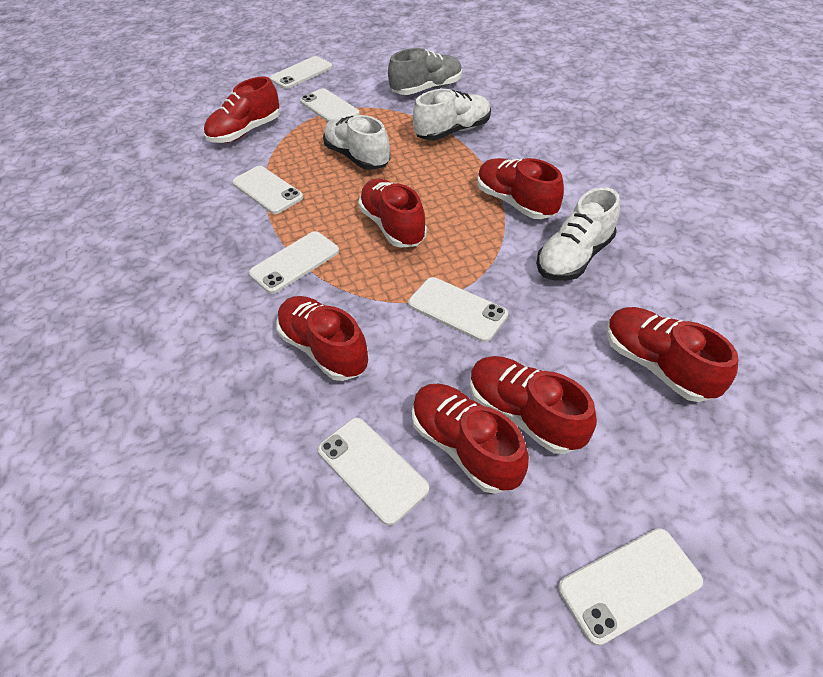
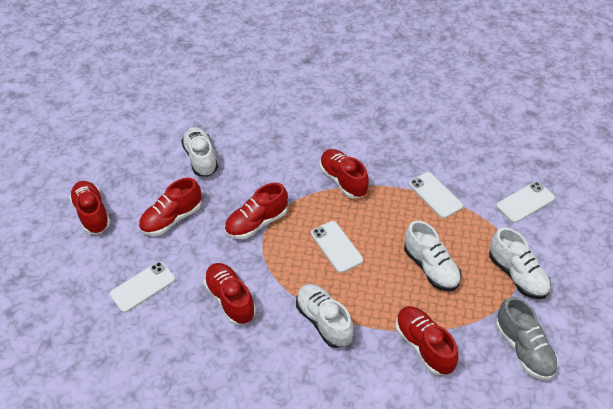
red shoe: 7 -> 6
white phone: 7 -> 4
white shoe: 3 -> 4

